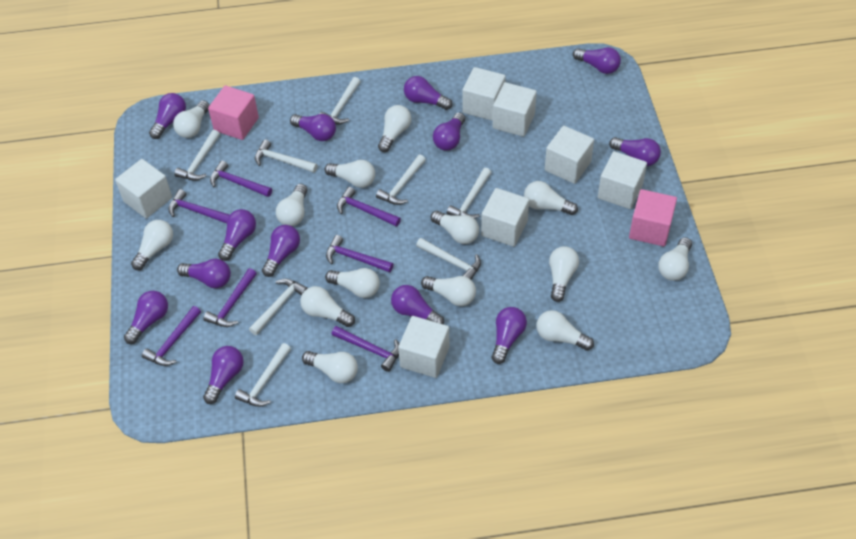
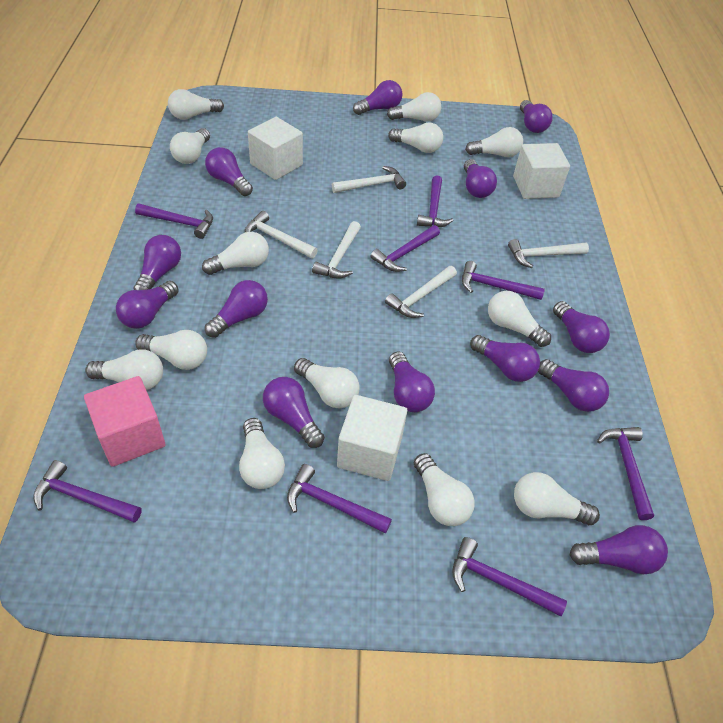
pink cube: 2 -> 1
purple hammer: 7 -> 8
white cube: 7 -> 3
white hammer: 8 -> 5
white light bulb: 14 -> 13

